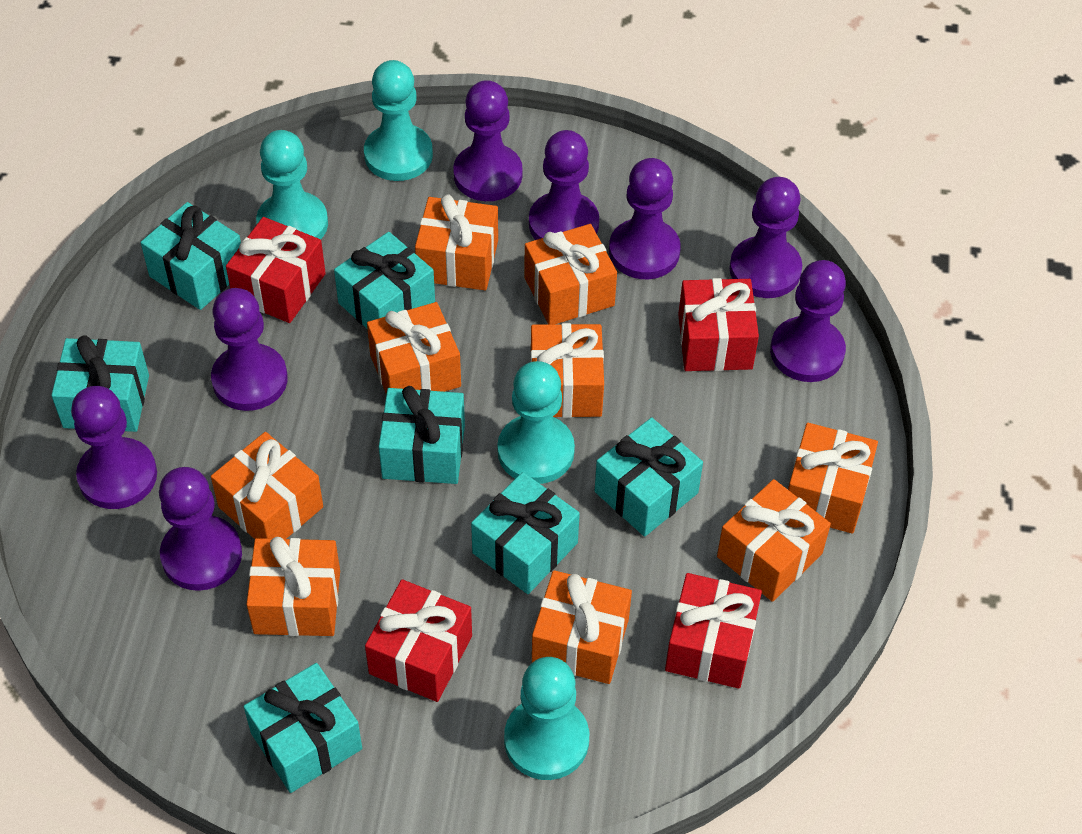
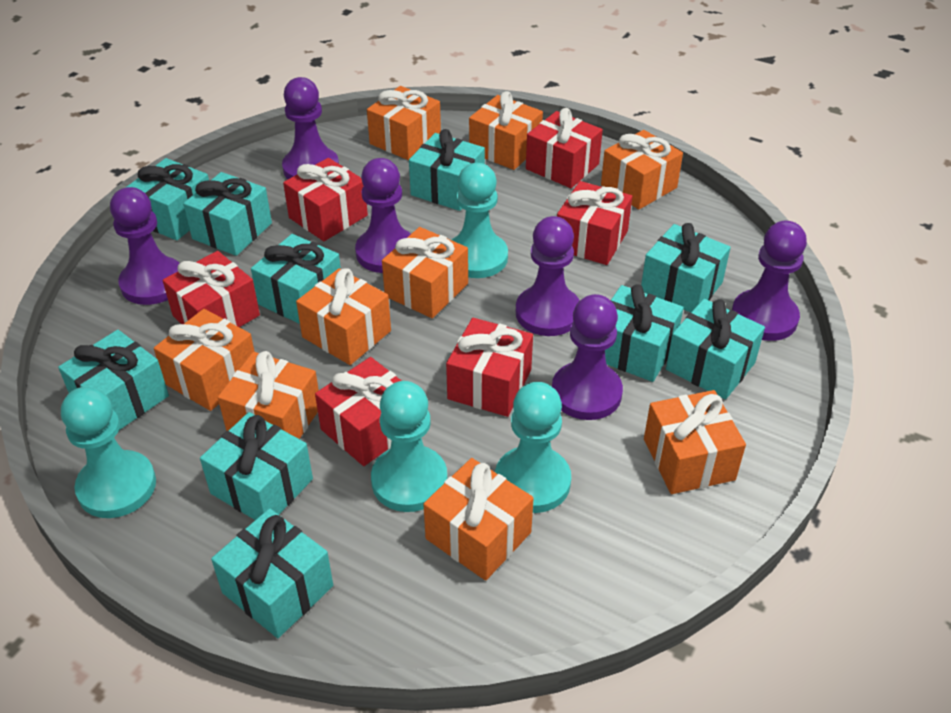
purple pawn: 8 -> 6
red gift: 4 -> 6
turquoise gift: 7 -> 10

